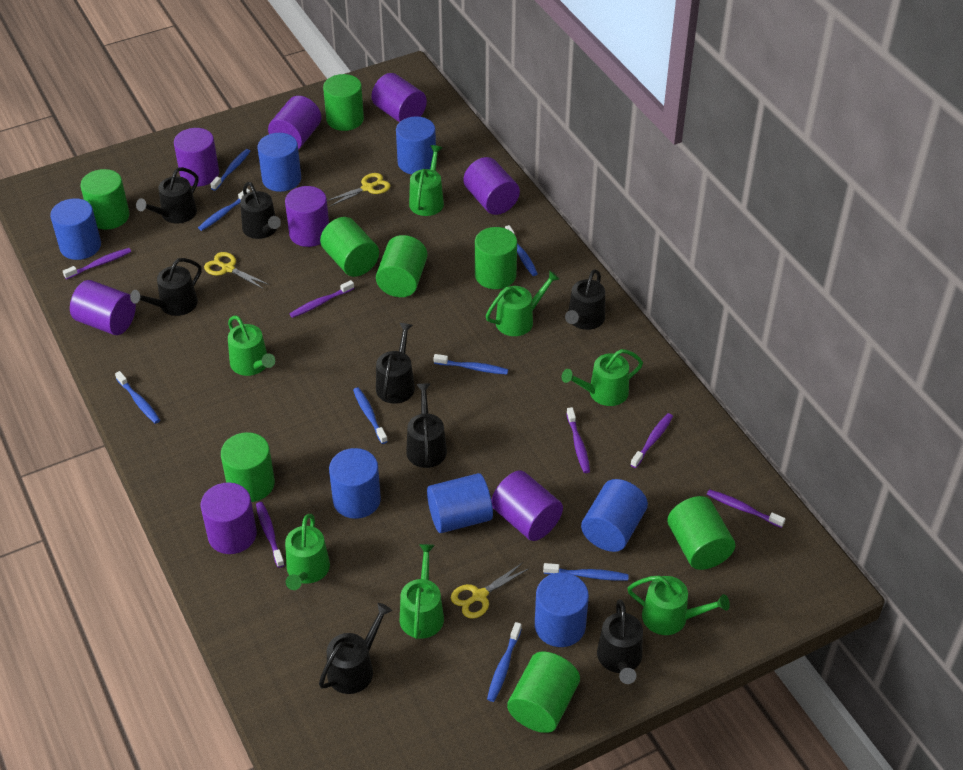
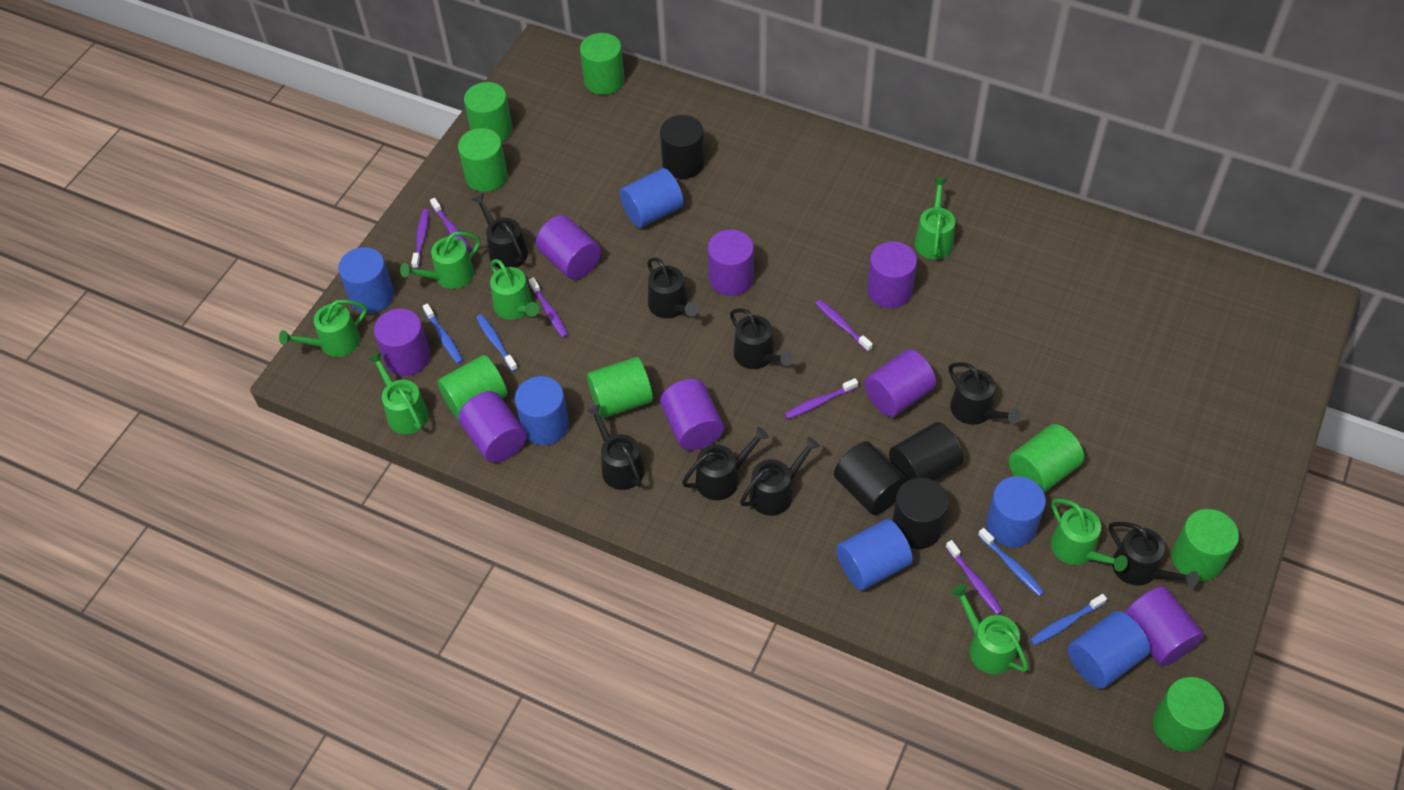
black cylinder: 0 -> 4
blue cylinder: 7 -> 6
blue toothbrush: 8 -> 4
yellow scissors: 3 -> 0

